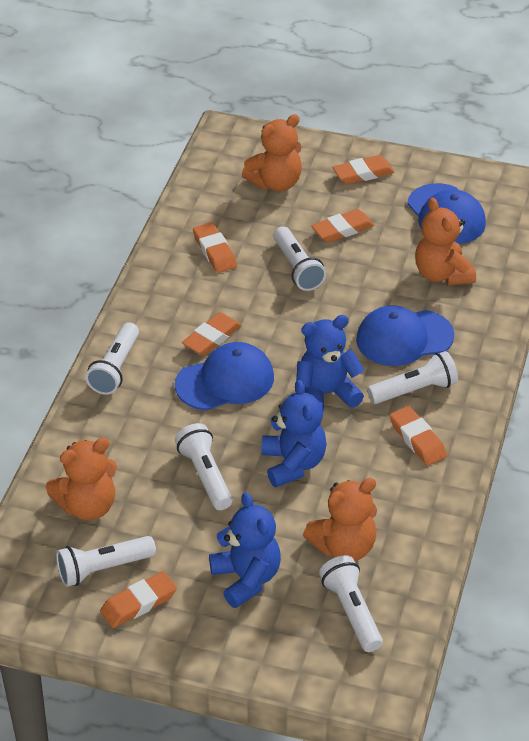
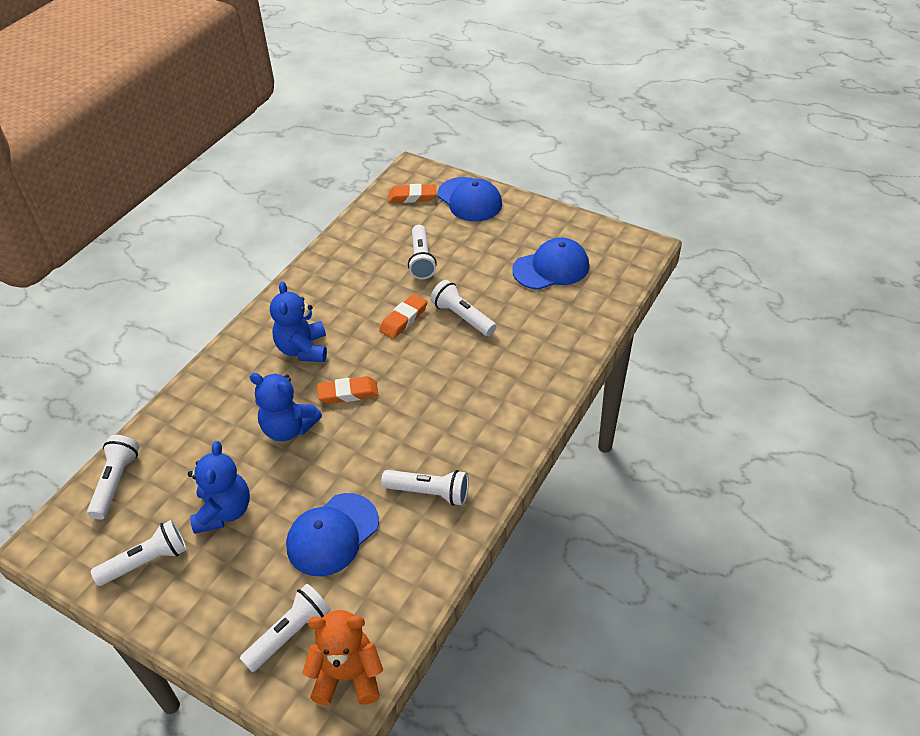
orange eraser: 6 -> 3
orange teddy bear: 4 -> 1

